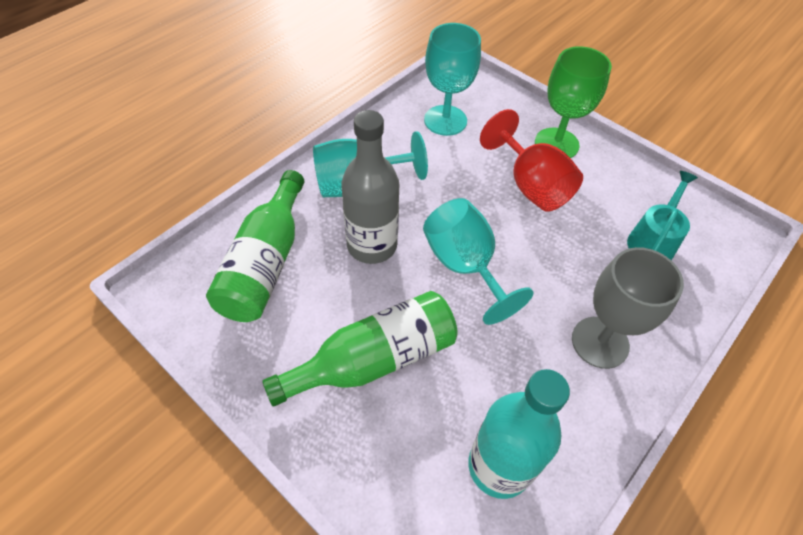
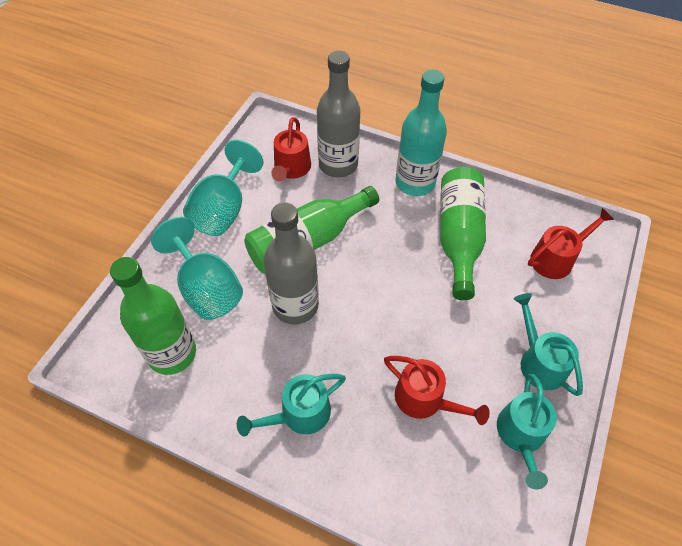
green bottle: 2 -> 3
green goblet: 1 -> 0
grey bottle: 1 -> 2
grey goblet: 1 -> 0
red goblet: 1 -> 0
red watering can: 0 -> 3
turquoise goblet: 3 -> 2
turquoise watering can: 1 -> 3

